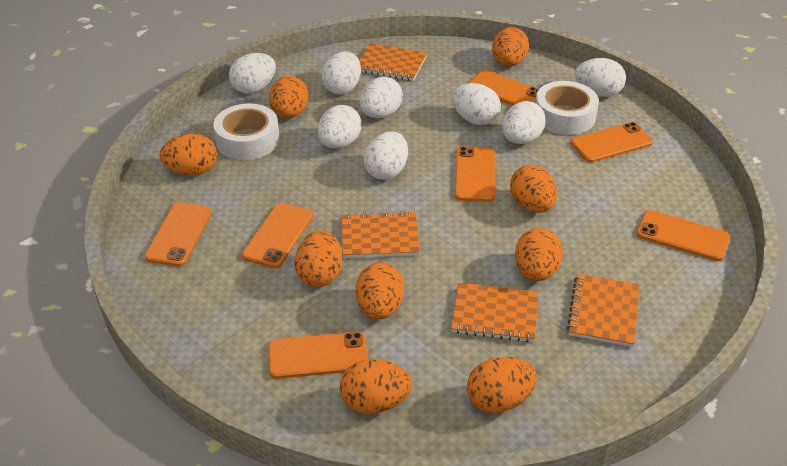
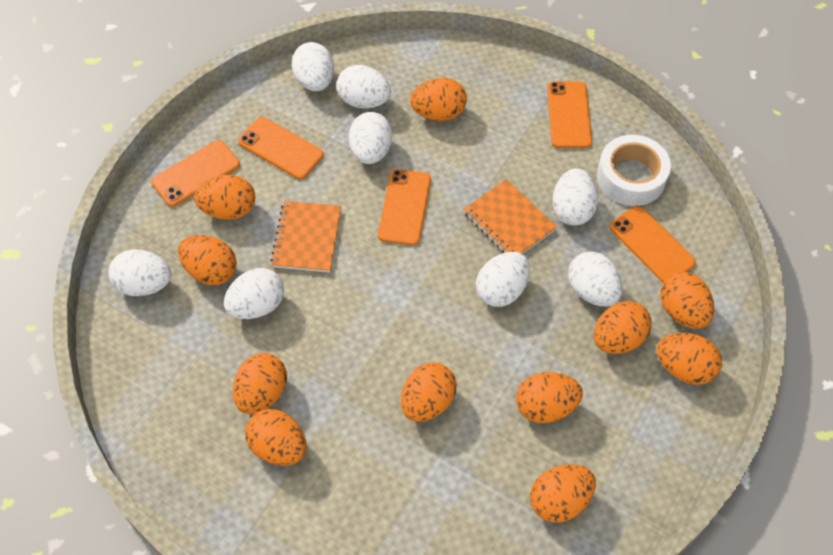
orange egg: 9 -> 11
orange notebook: 4 -> 2
orange phone: 7 -> 5
white tape: 2 -> 1

